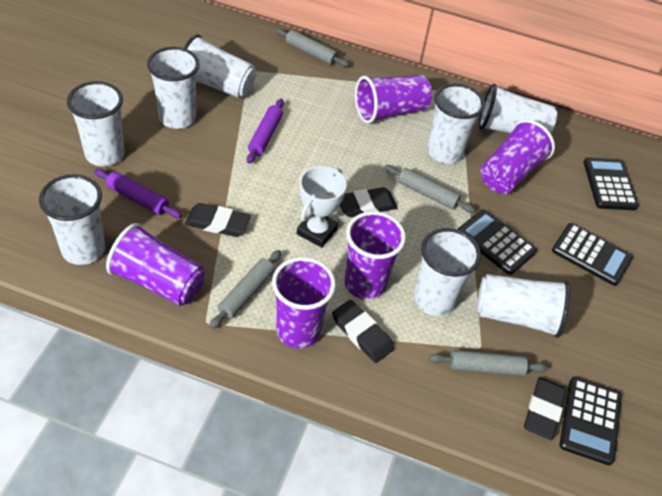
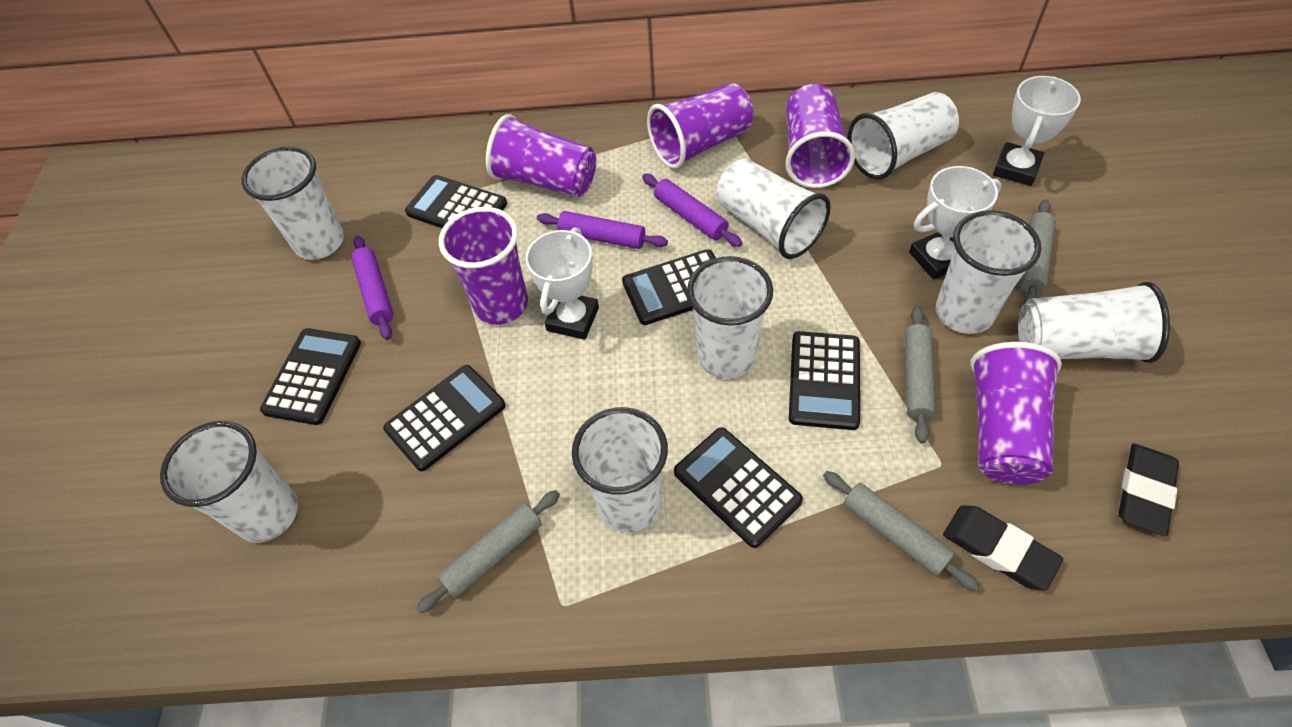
black calculator: 4 -> 6
black eraser: 4 -> 2
purple rolling pin: 2 -> 3
white trophy: 1 -> 3

